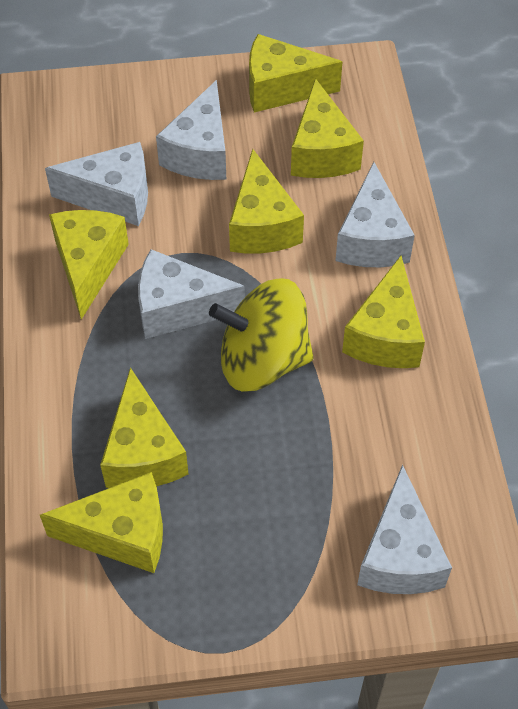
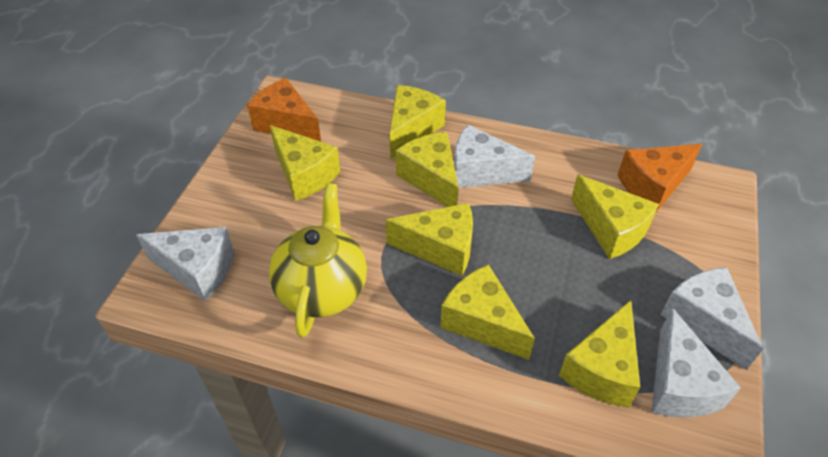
orange cheese: 0 -> 2
white cheese: 5 -> 4
yellow spinning top: 1 -> 0
yellow teapot: 0 -> 1

